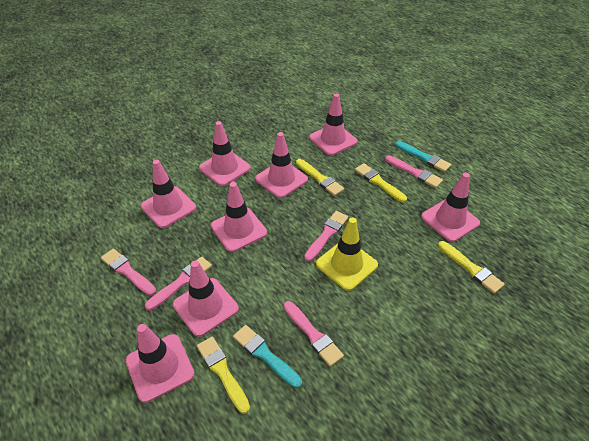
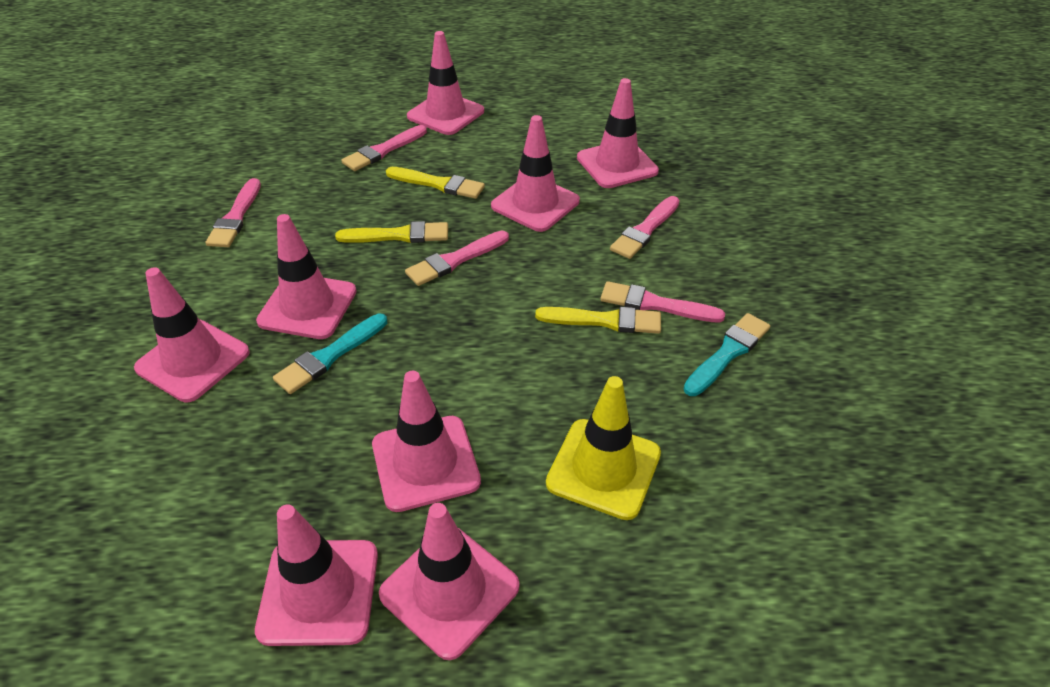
yellow brush: 4 -> 3

